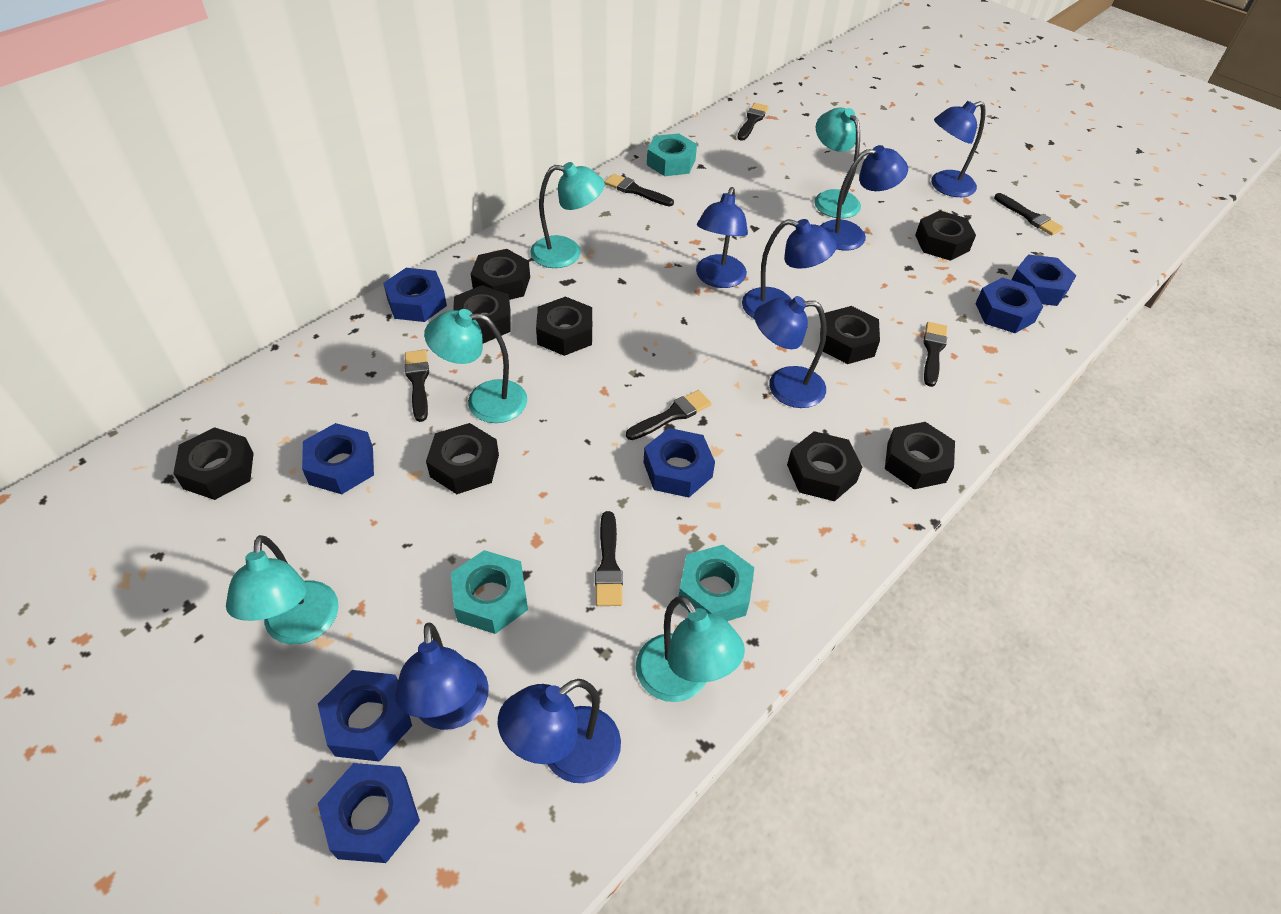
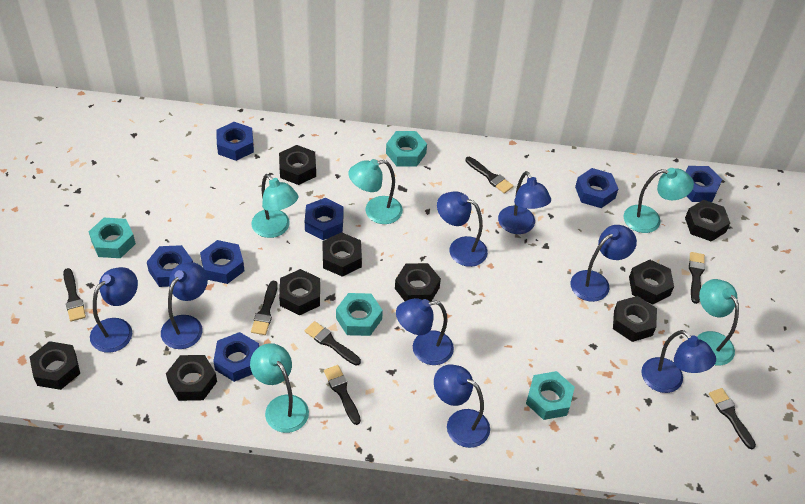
blue lamp: 7 -> 8
turquoise nut: 3 -> 4

